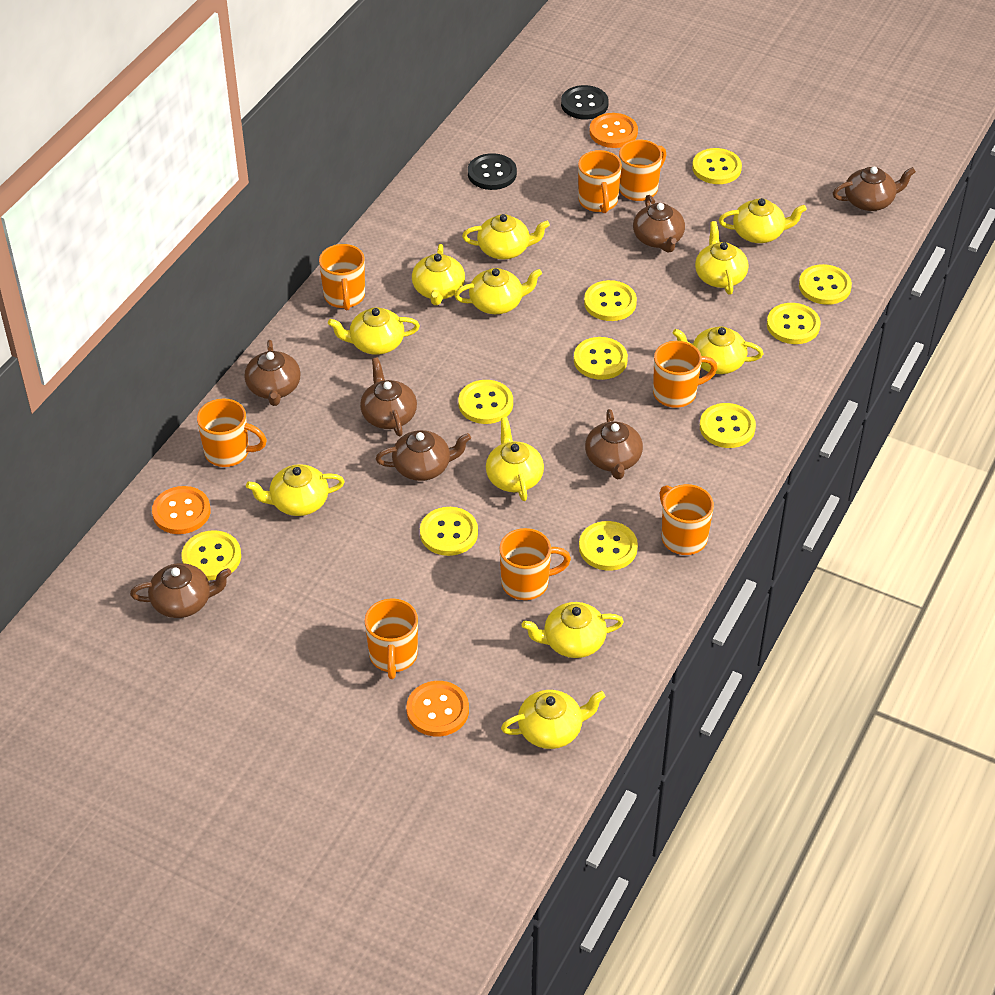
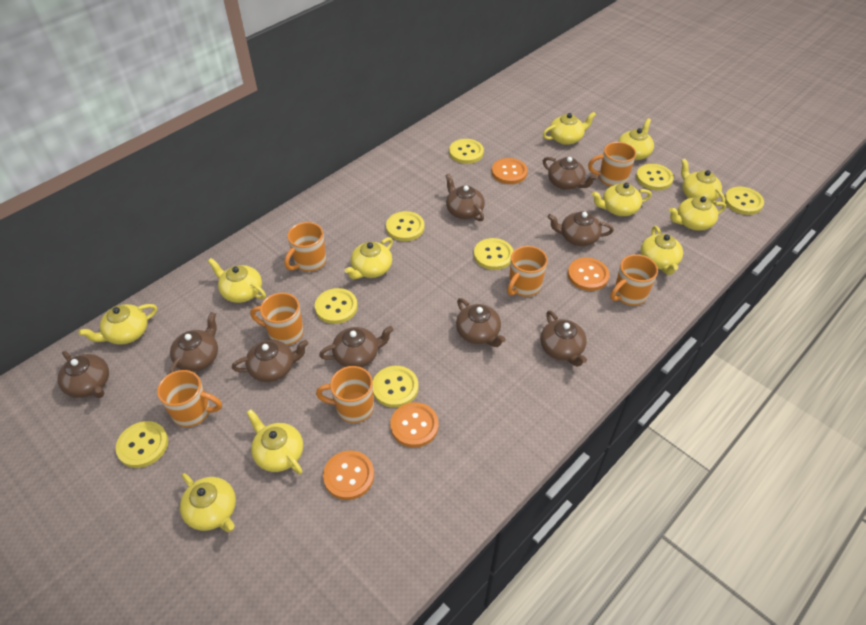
black button: 2 -> 0
brown teapot: 7 -> 9
orange button: 3 -> 4
orange mug: 8 -> 7
yellow button: 10 -> 8

